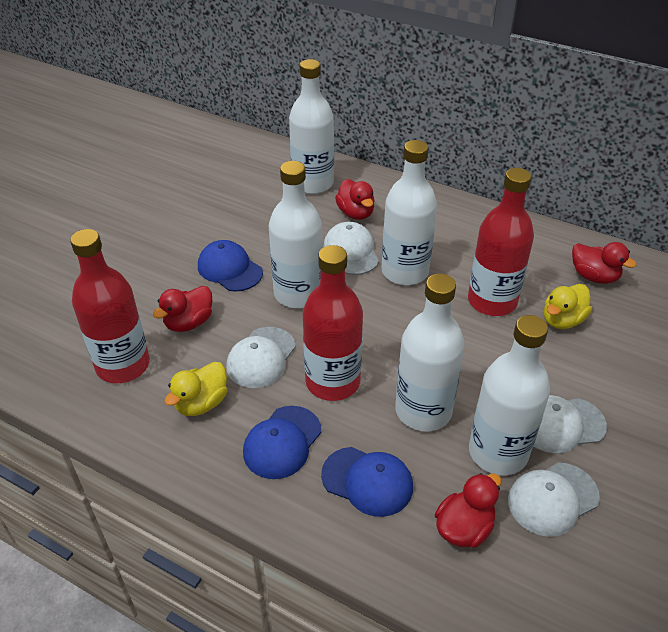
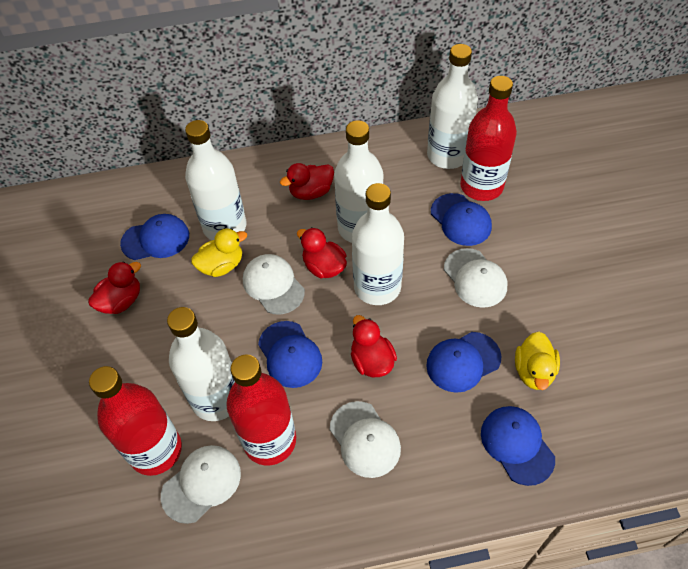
blue cap: 3 -> 5

